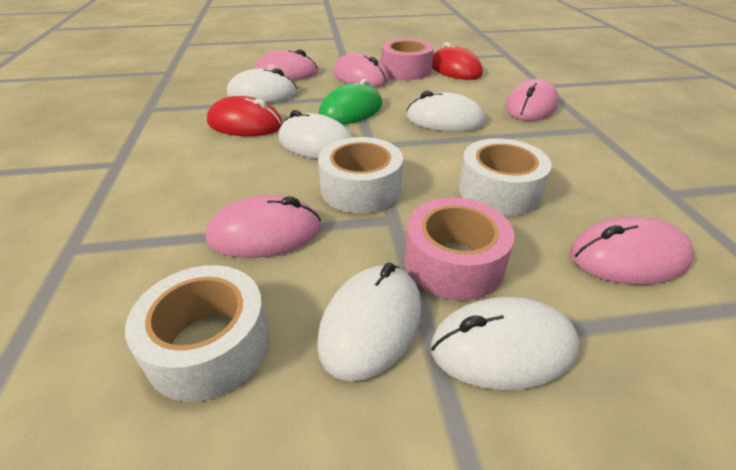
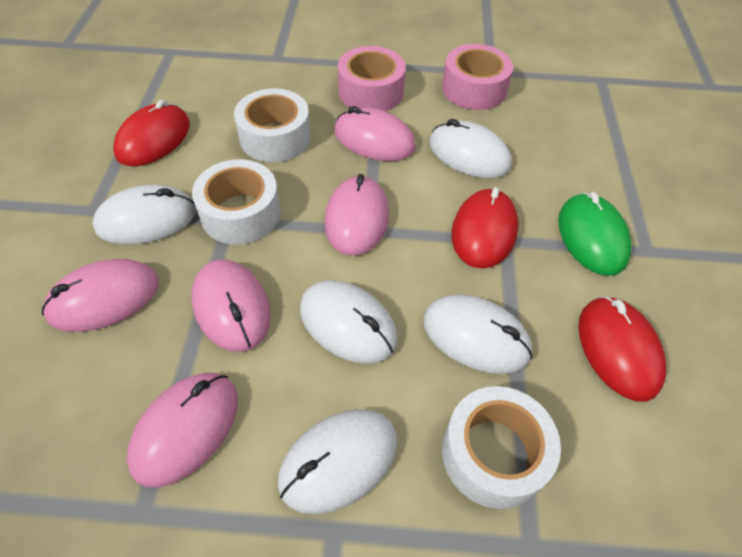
red mouse: 2 -> 3

